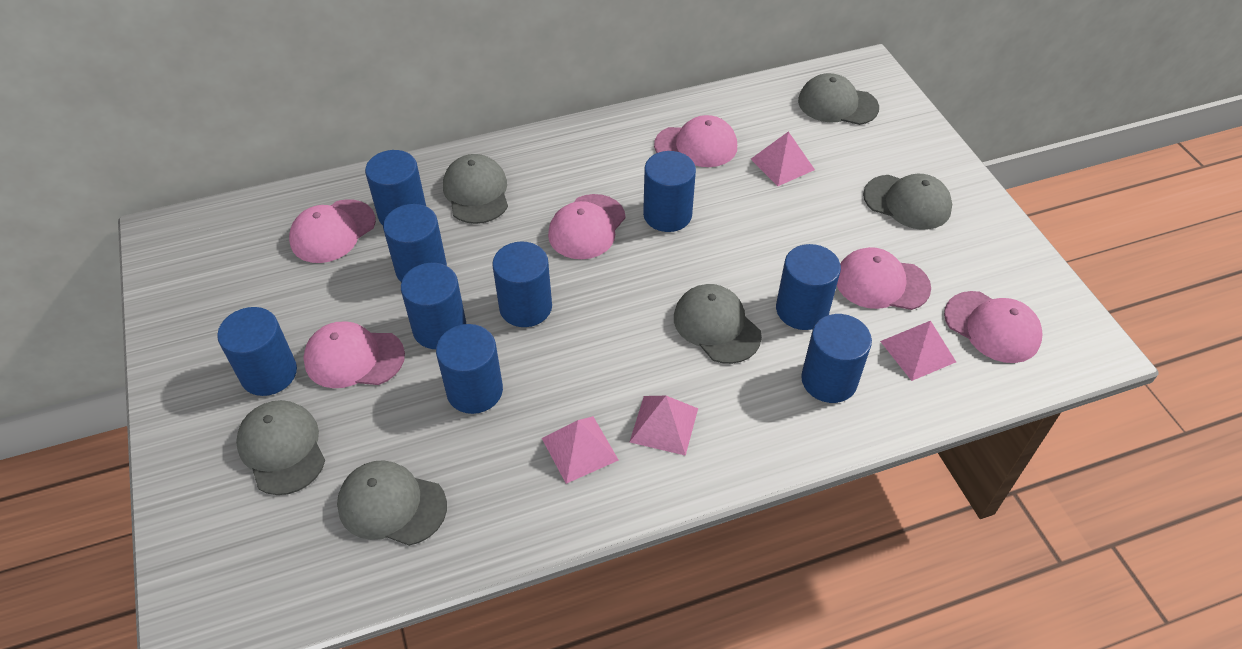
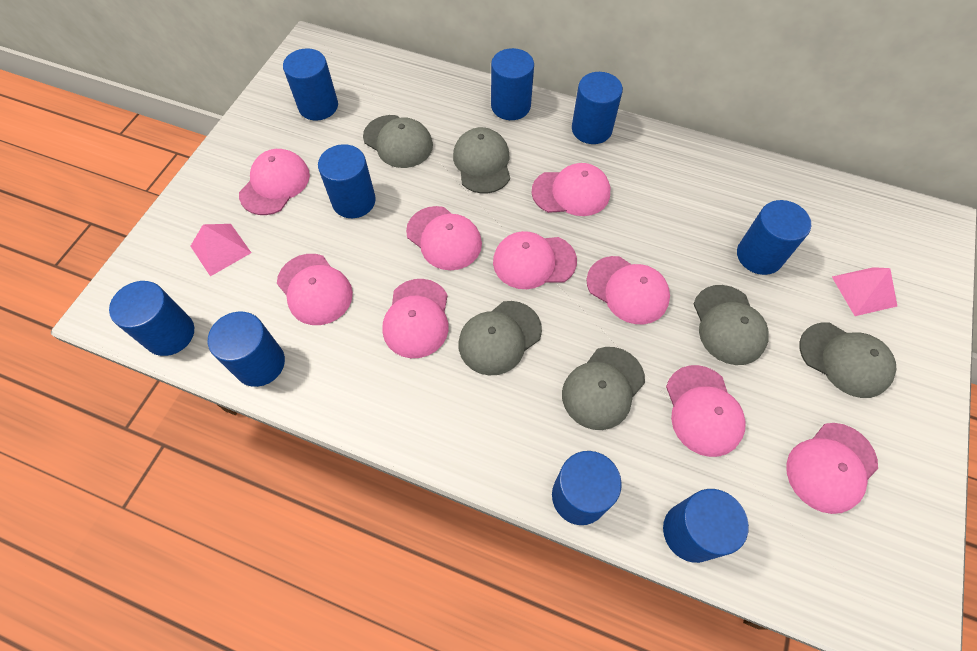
pink cap: 6 -> 9
pink pyramid: 4 -> 2

